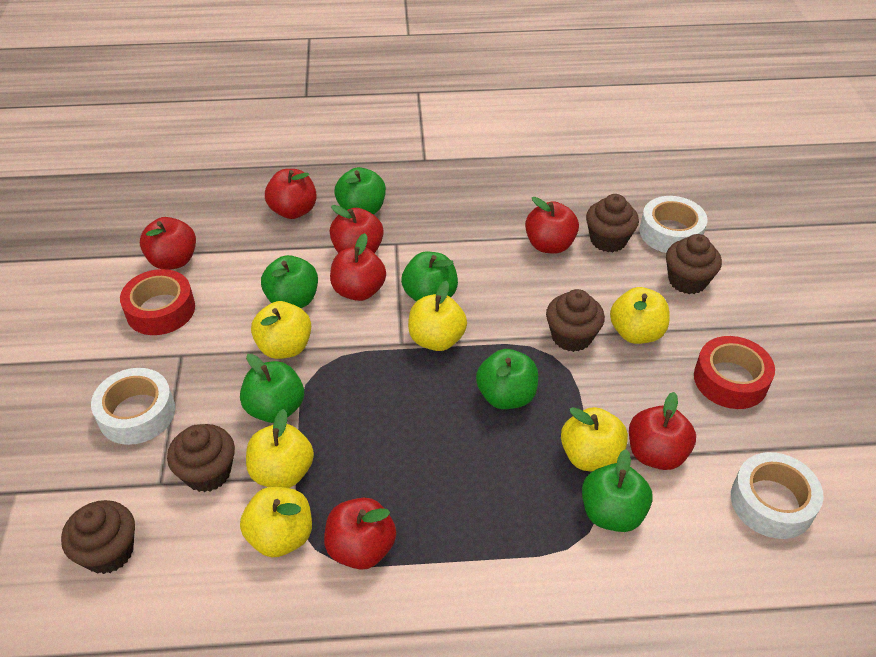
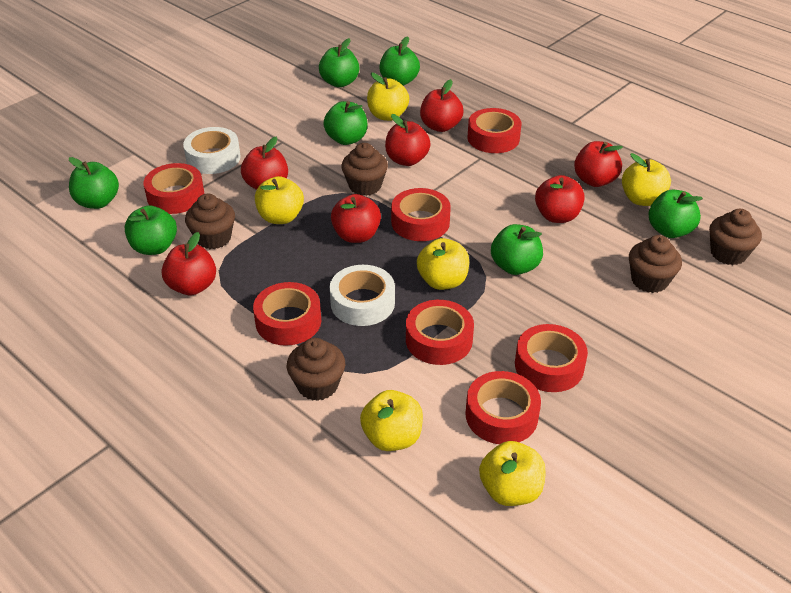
green apple: 6 -> 7
red tape: 2 -> 7
white tape: 3 -> 2

